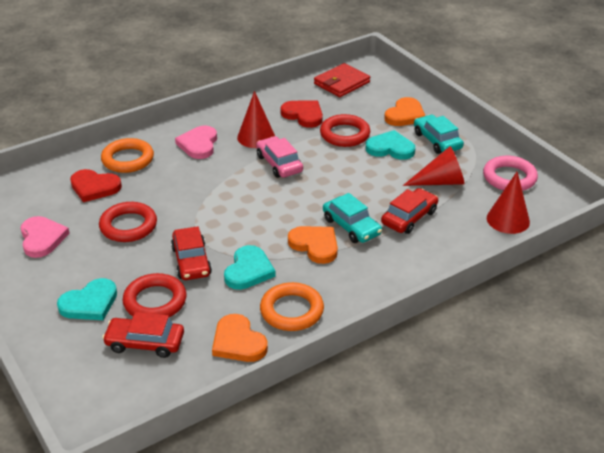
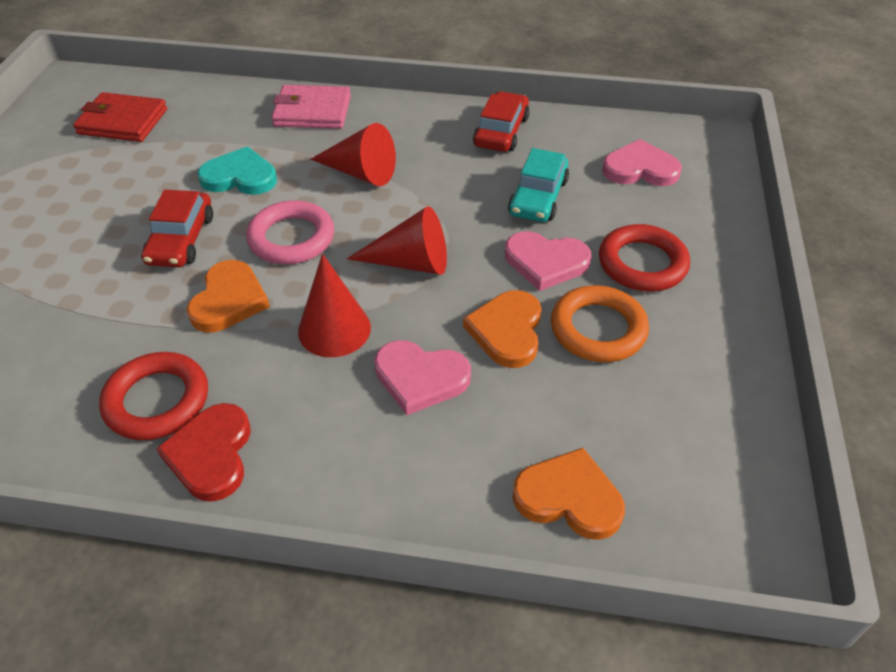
orange ring: 2 -> 1
pink car: 1 -> 0
pink heart: 2 -> 3
pink wallet: 0 -> 1
red car: 3 -> 2
red heart: 2 -> 1
red ring: 3 -> 2
turquoise car: 2 -> 1
turquoise heart: 3 -> 1

